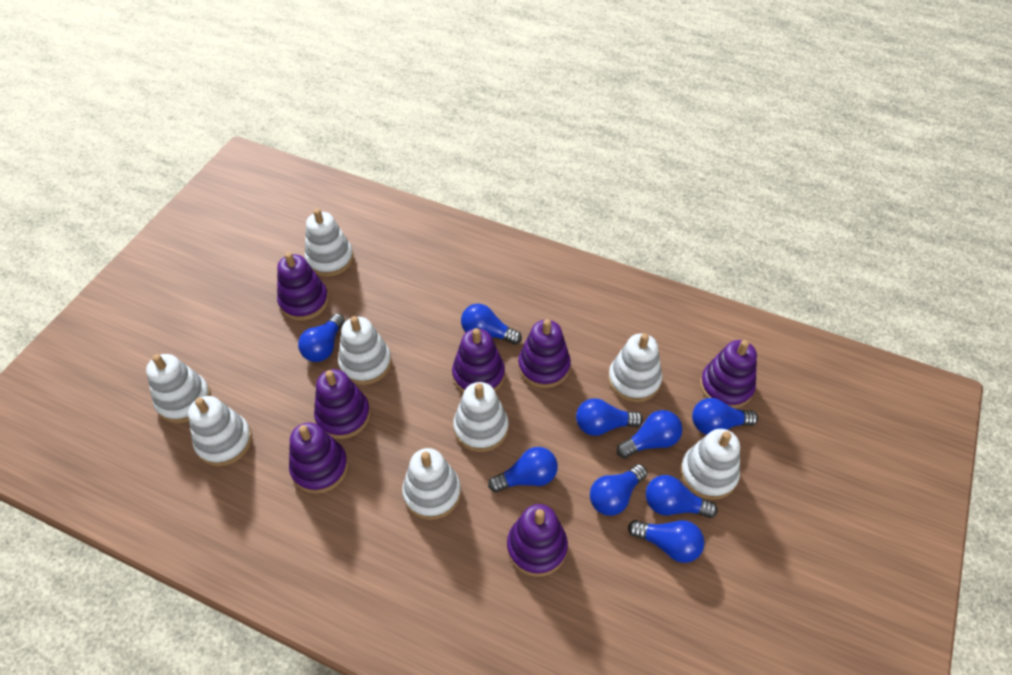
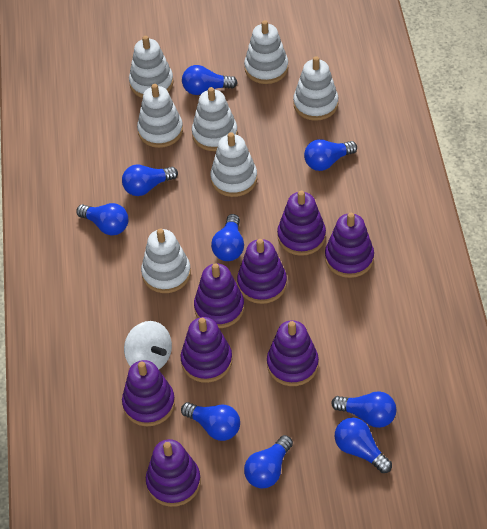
purple stacking toy: 7 -> 8
white spinning top: 0 -> 1
white stacking toy: 8 -> 7

